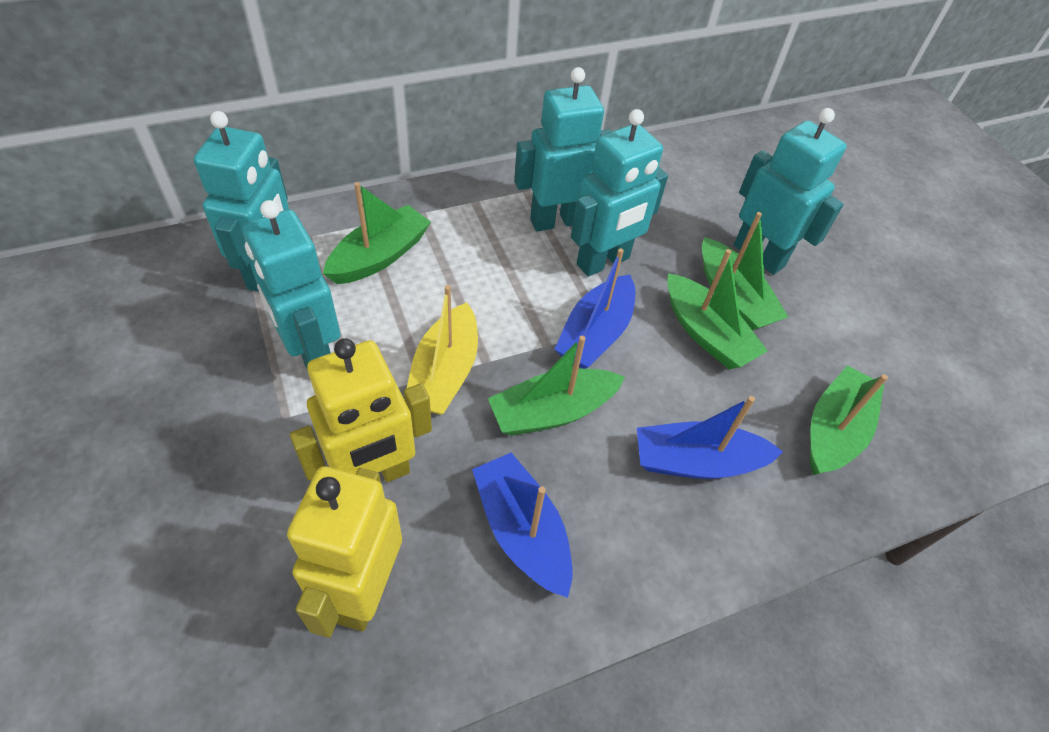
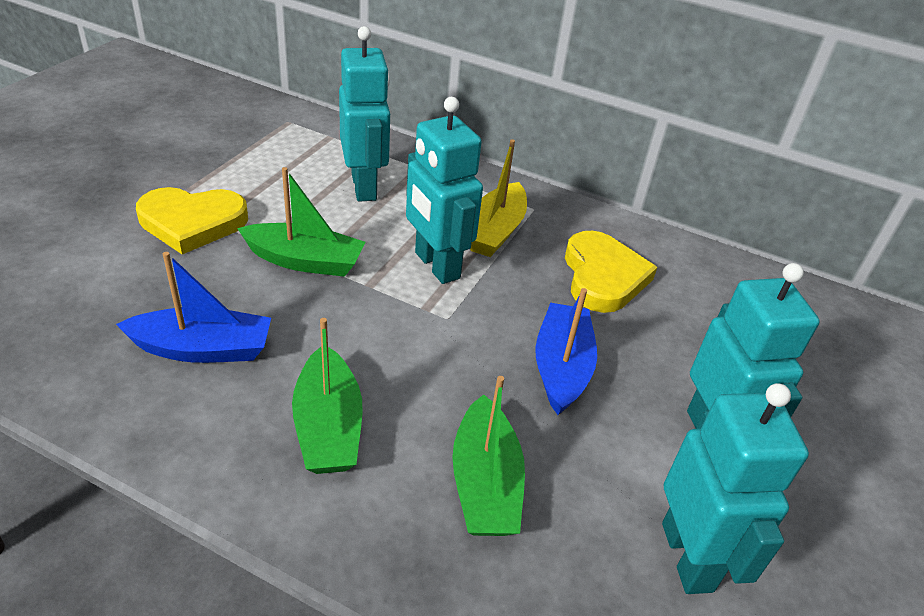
blue boat: 3 -> 2
green boat: 5 -> 3
turquoise robot: 5 -> 4
yellow heart: 0 -> 2
yellow robot: 2 -> 0

